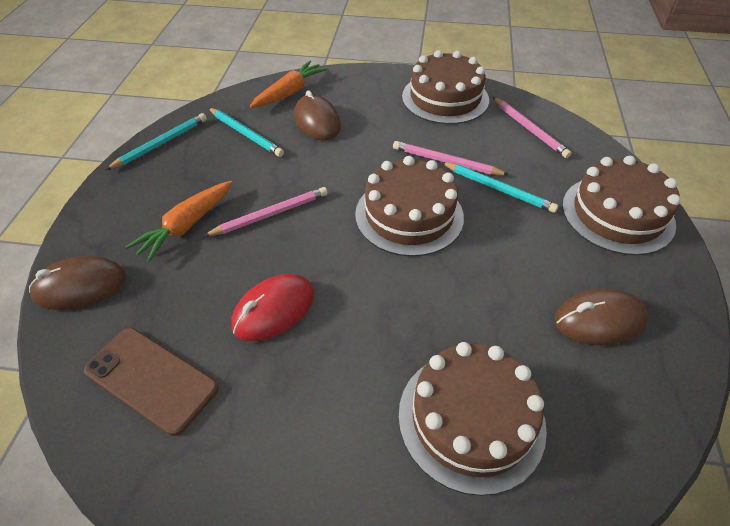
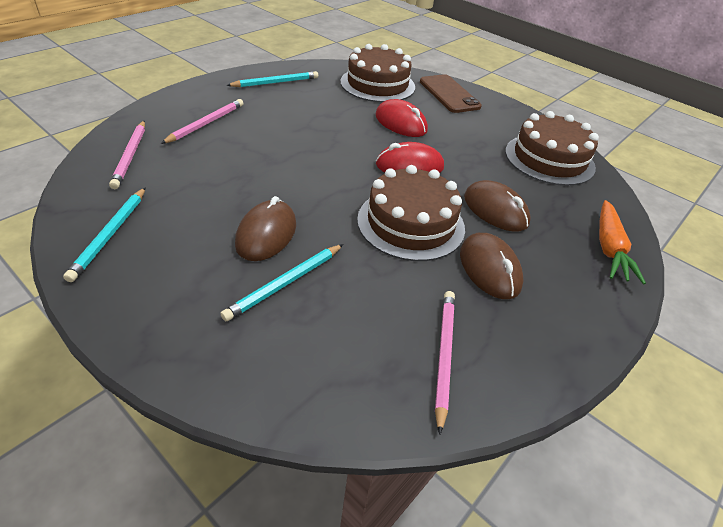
brown cake: 4 -> 3
orange carrot: 2 -> 1
red mouse: 1 -> 2

